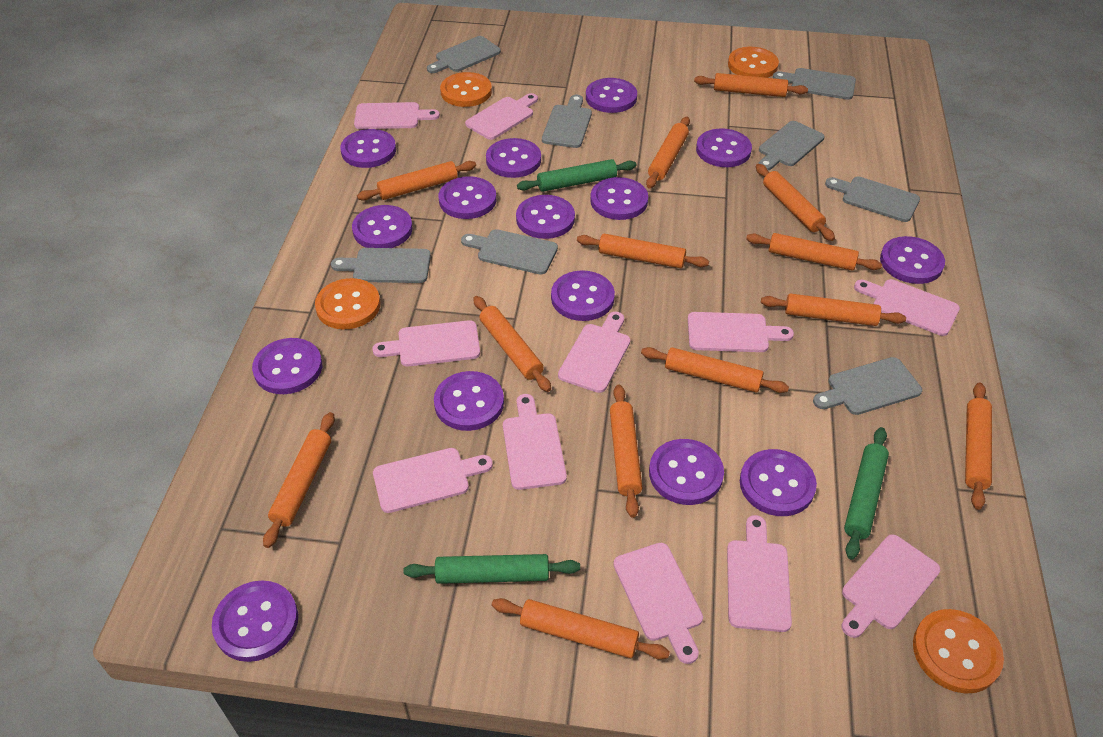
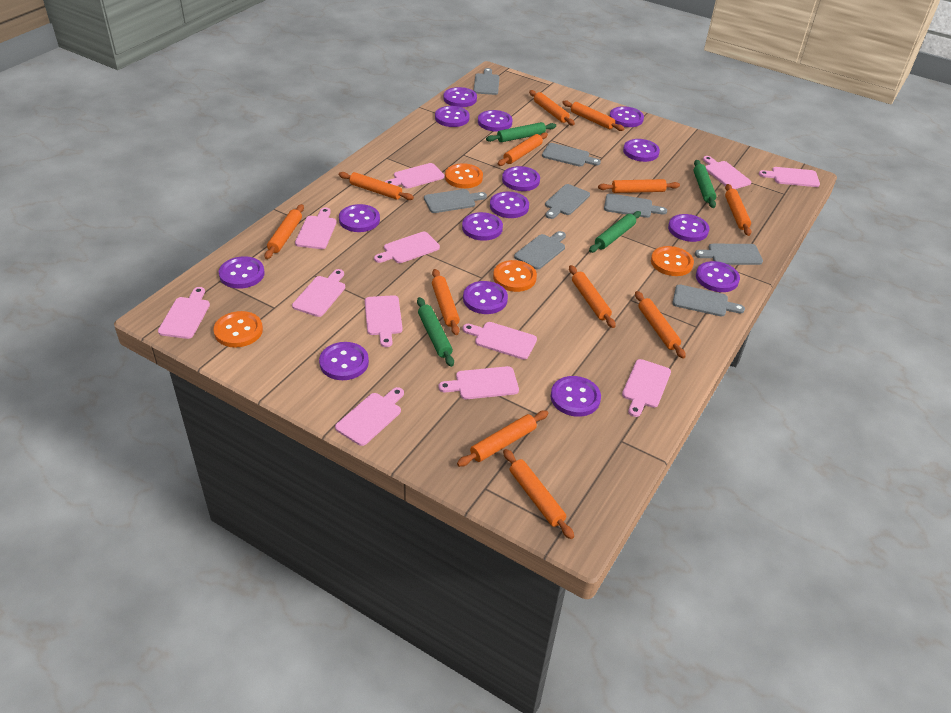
green rolling pin: 3 -> 4
orange rolling pin: 13 -> 12
pink cutting board: 11 -> 12

